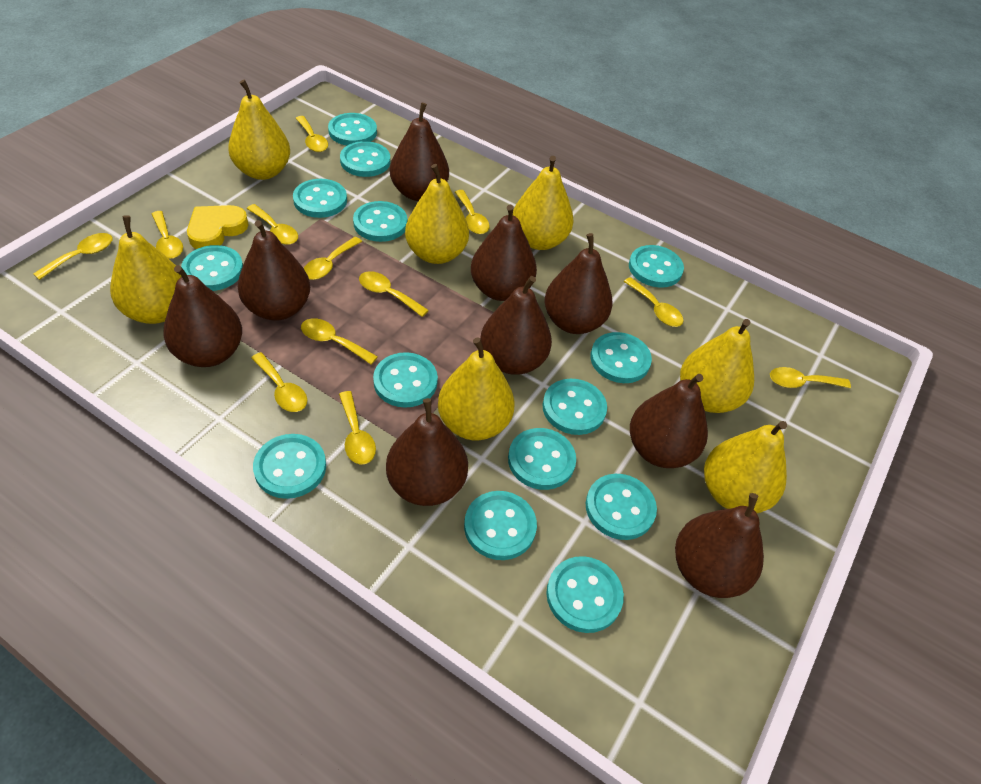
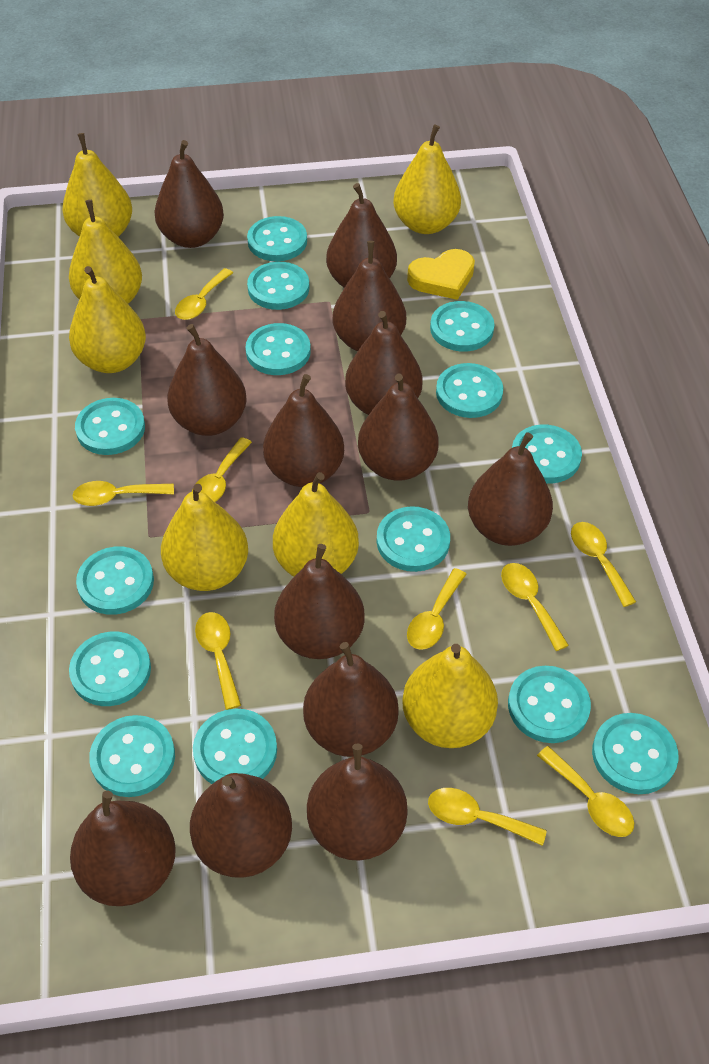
brown pear: 9 -> 13
yellow spoon: 12 -> 9

